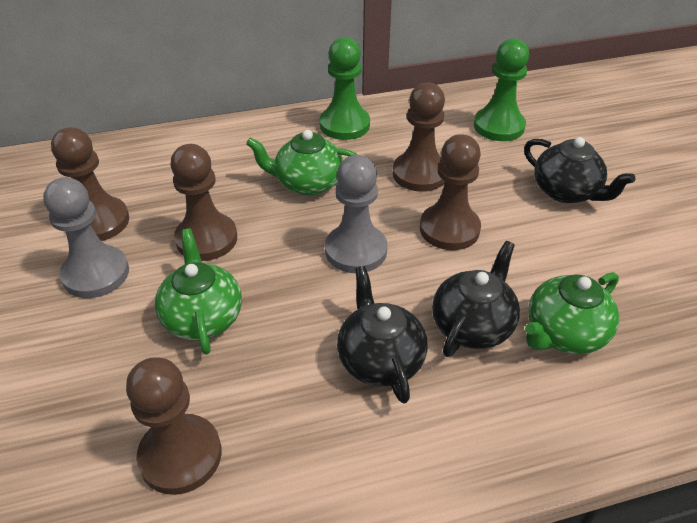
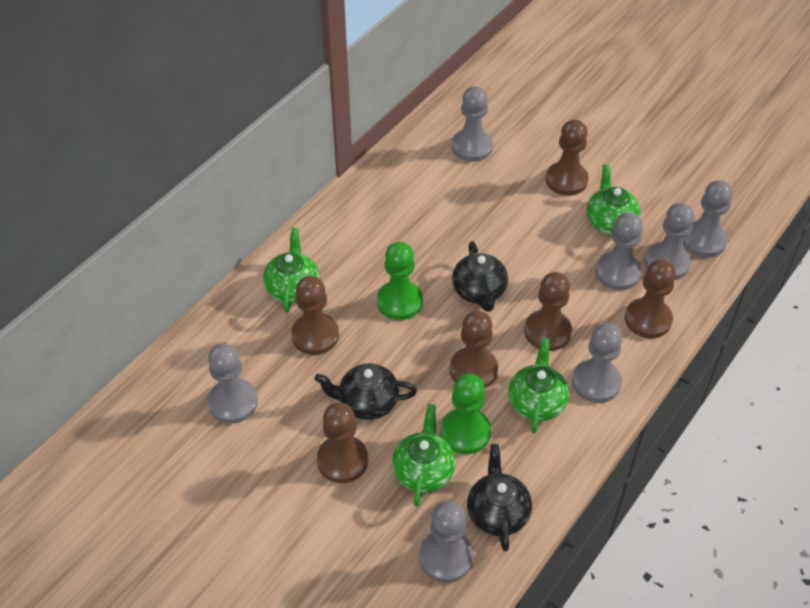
brown pawn: 5 -> 6
green teapot: 3 -> 4
grey pawn: 2 -> 7

